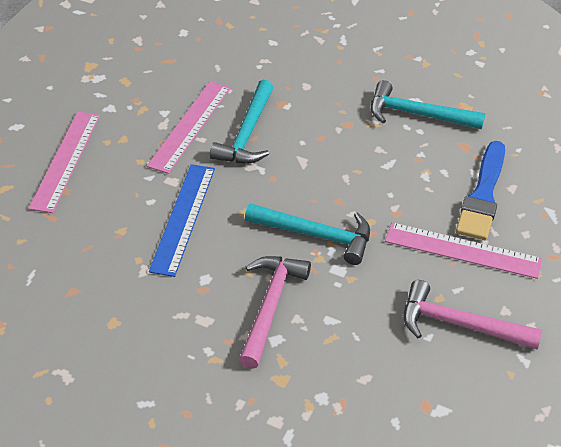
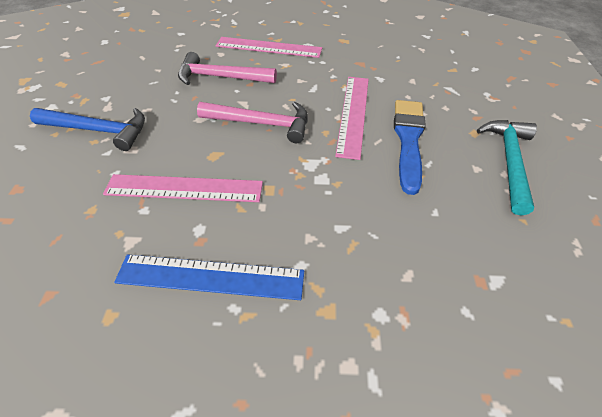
blue hammer: 0 -> 1
turquoise hammer: 3 -> 1

